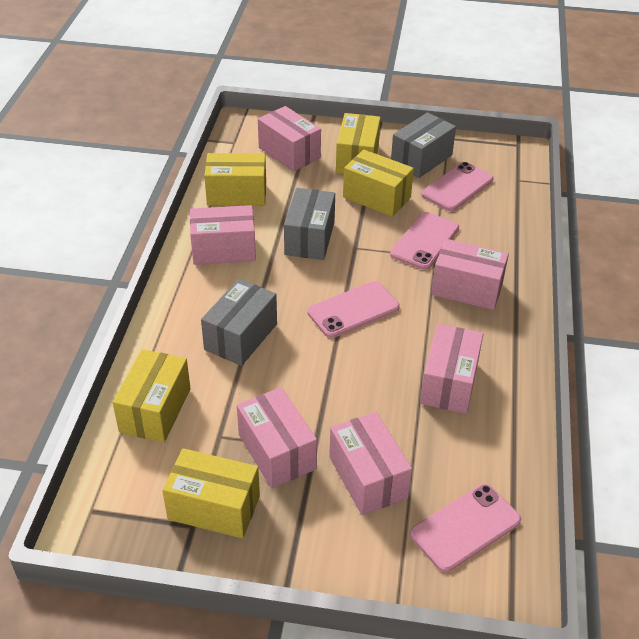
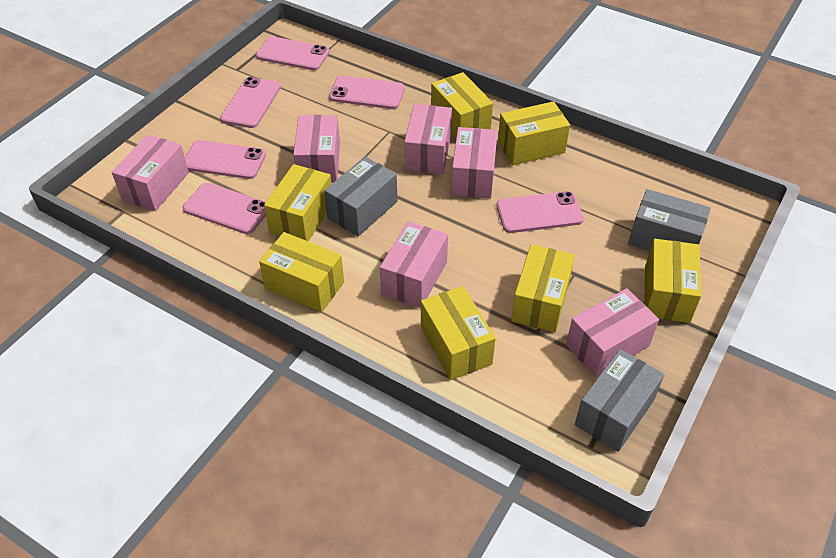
pink phone: 4 -> 6
yellow box: 5 -> 7

